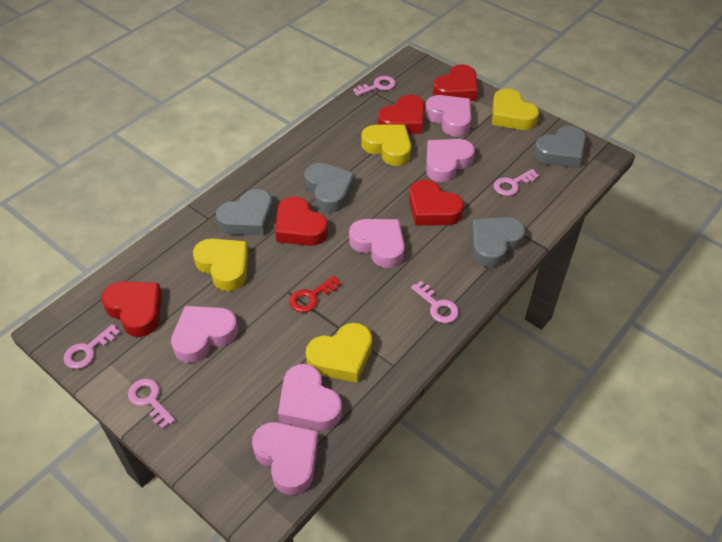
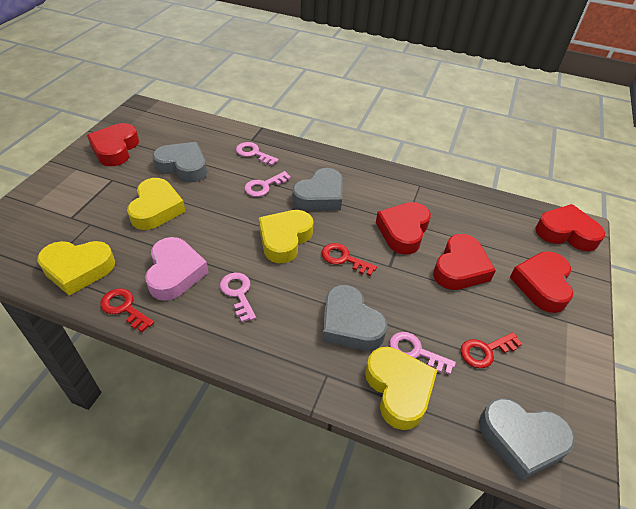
pink heart: 6 -> 1
pink key: 5 -> 4
red key: 1 -> 3

